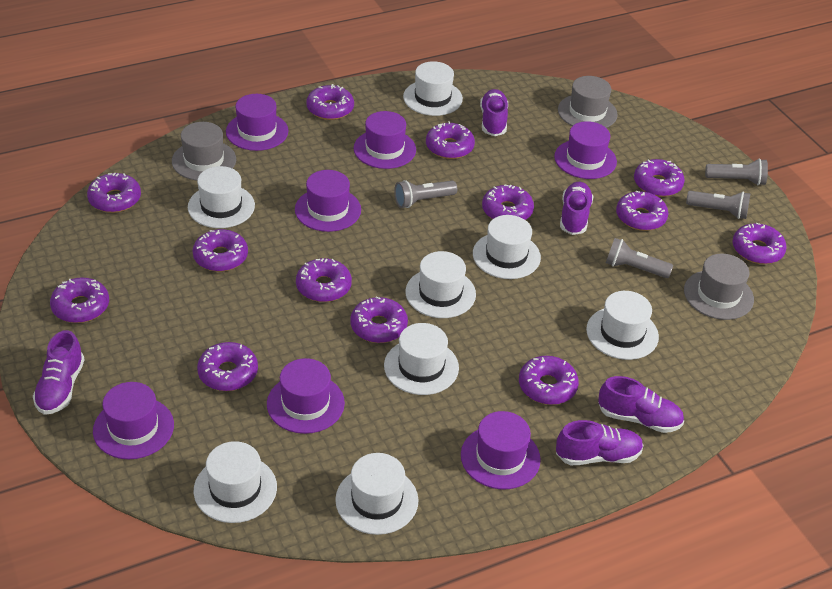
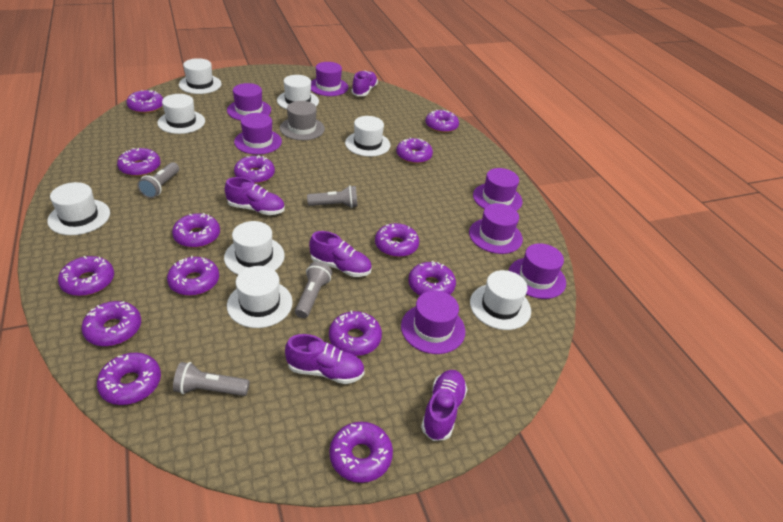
grey hat: 3 -> 1
purple donut: 13 -> 14

